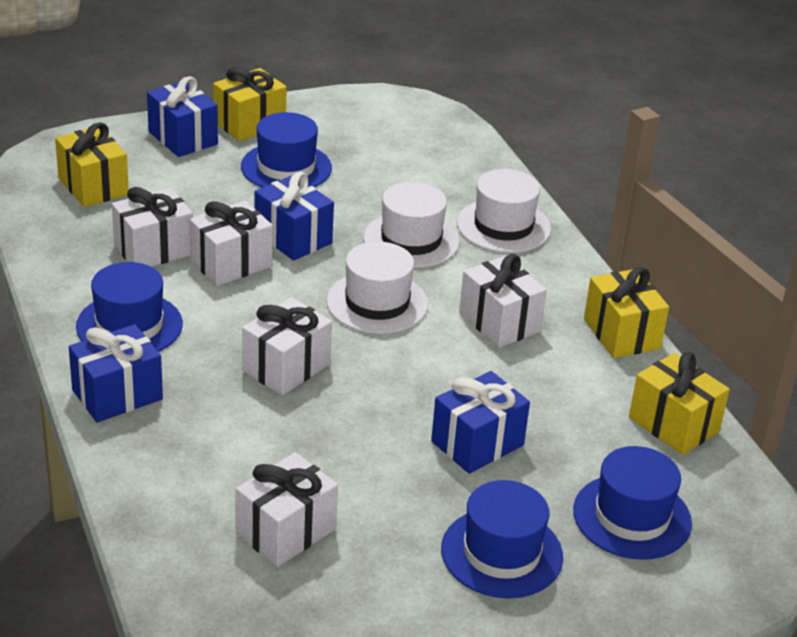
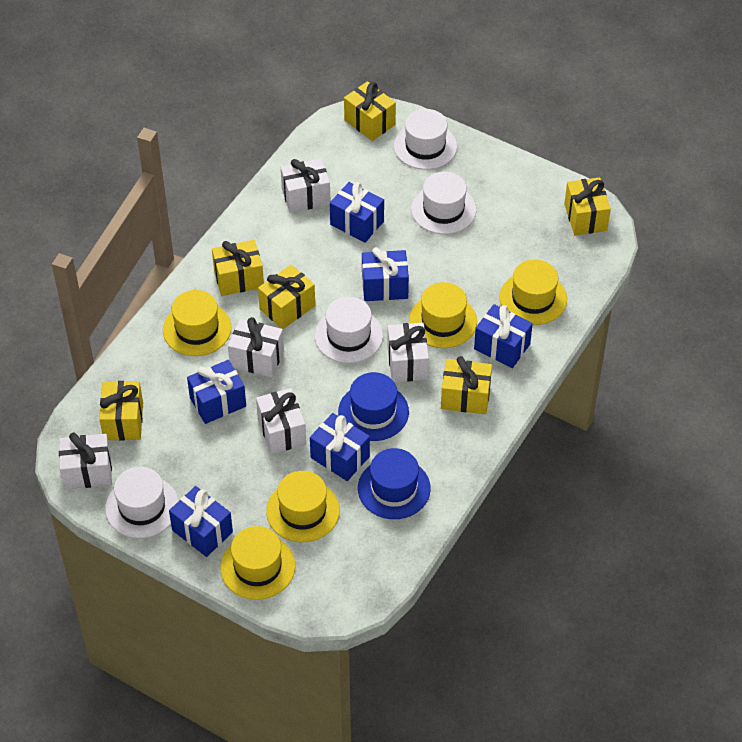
blue gift: 4 -> 6
blue hat: 4 -> 2
white hat: 3 -> 4
yellow gift: 4 -> 6
yellow hat: 0 -> 5

